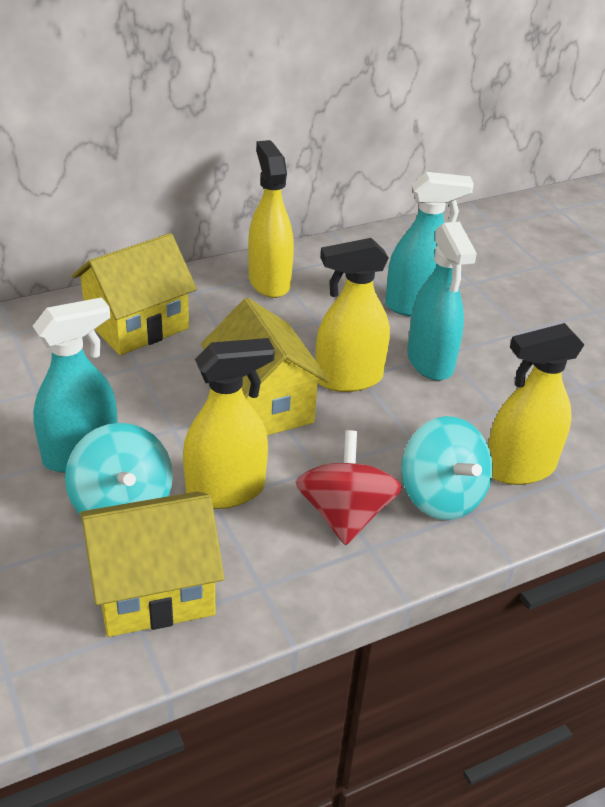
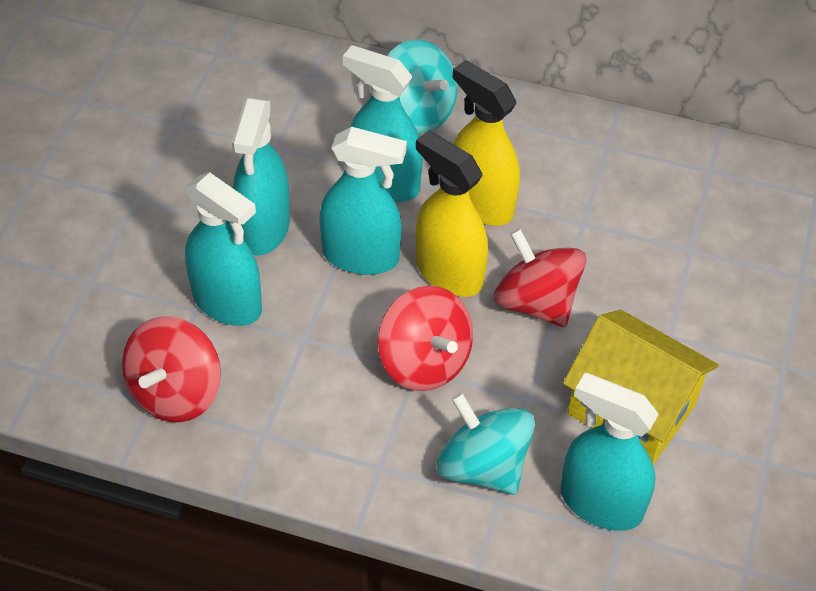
red spinning top: 1 -> 3
turquoise spray bottle: 3 -> 5
yellow house: 3 -> 1
yellow spray bottle: 4 -> 2

